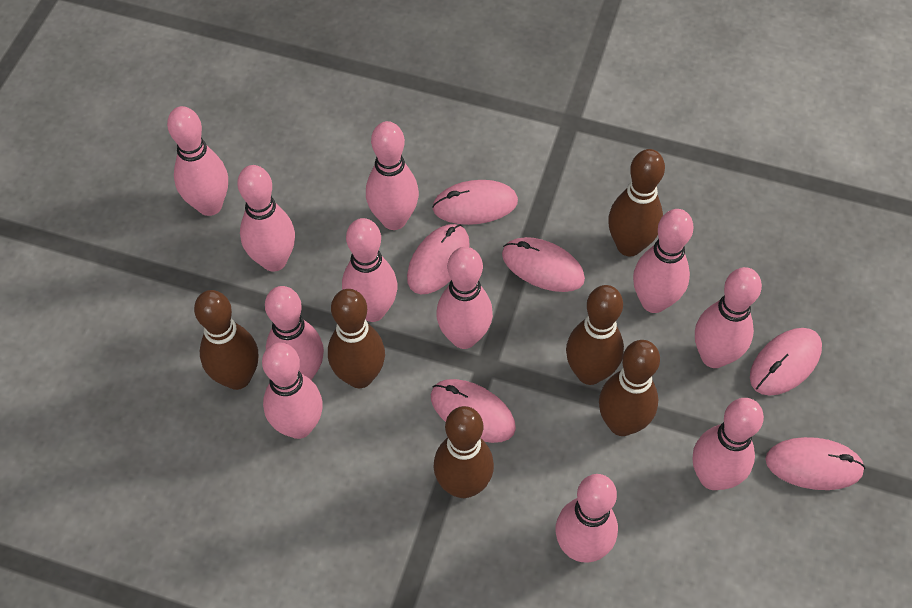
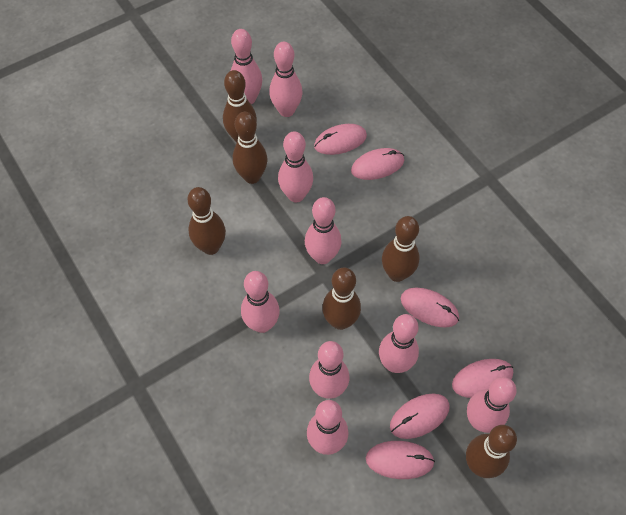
pink bowling pin: 11 -> 9

